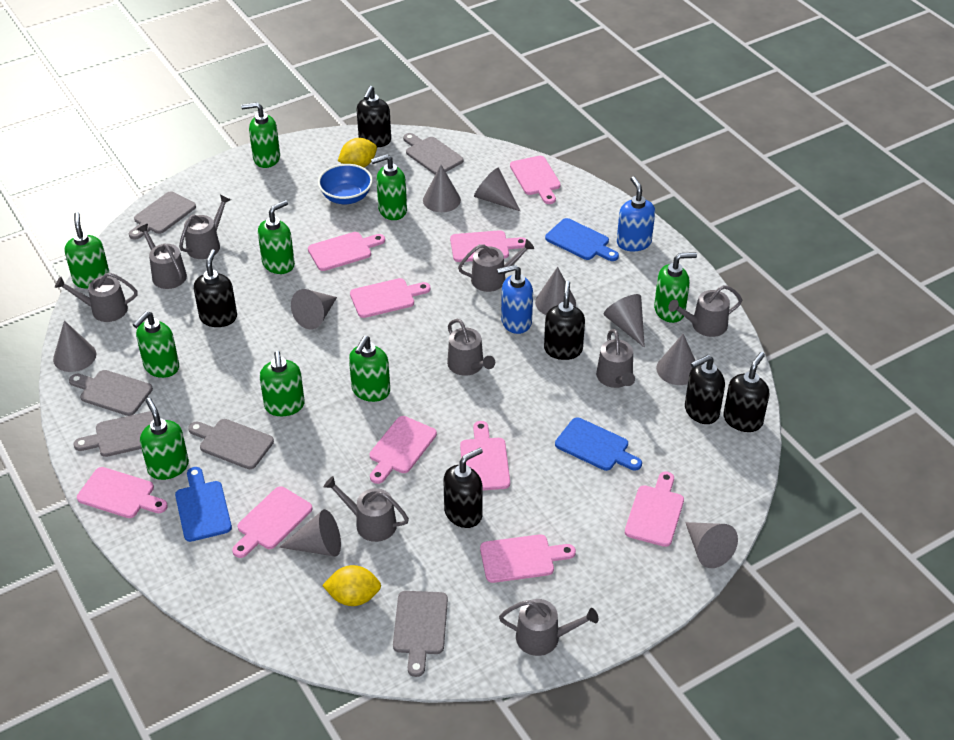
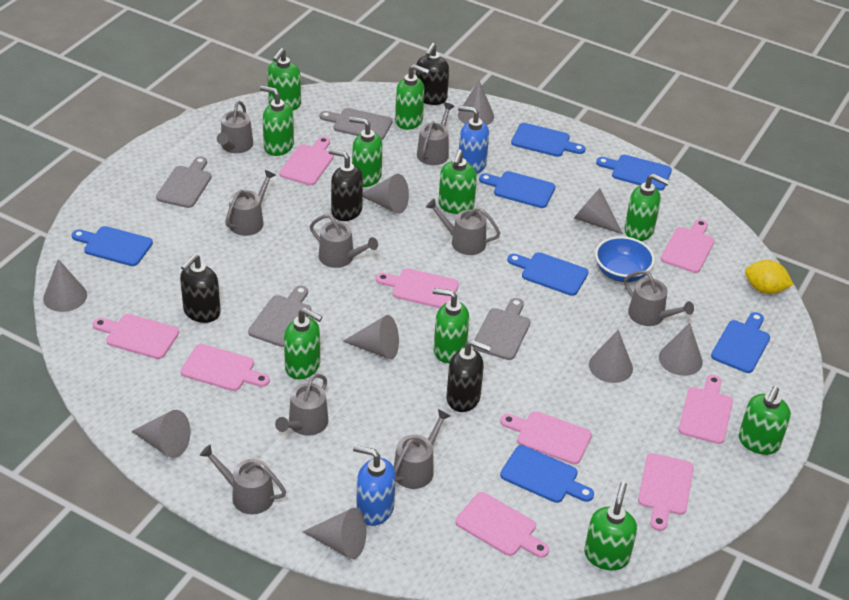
black soap dispenser: 6 -> 4
blue cutting board: 3 -> 7
green soap dispenser: 9 -> 10
grey cutting board: 6 -> 4
pink cutting board: 10 -> 9
yellow lemon: 2 -> 1

